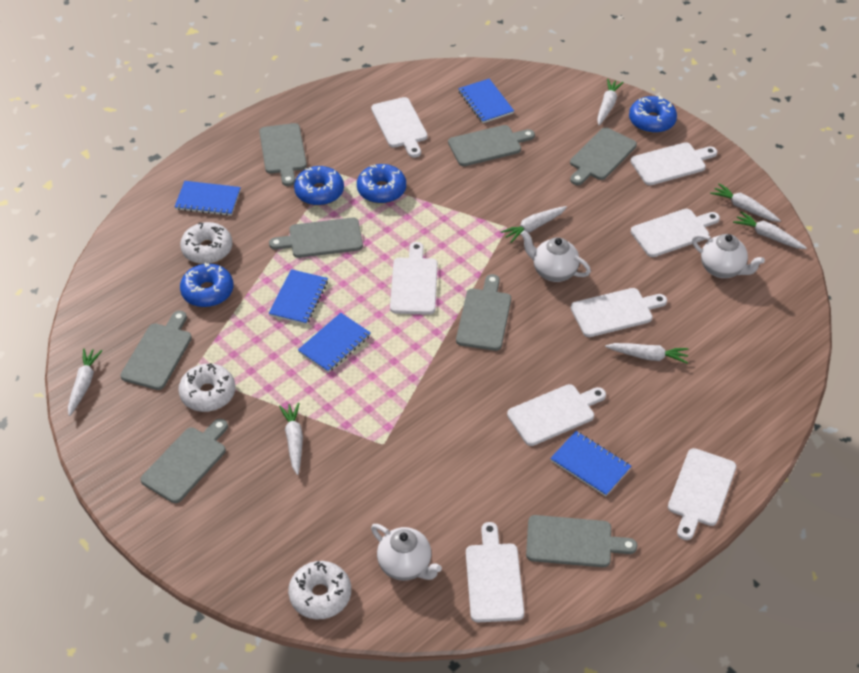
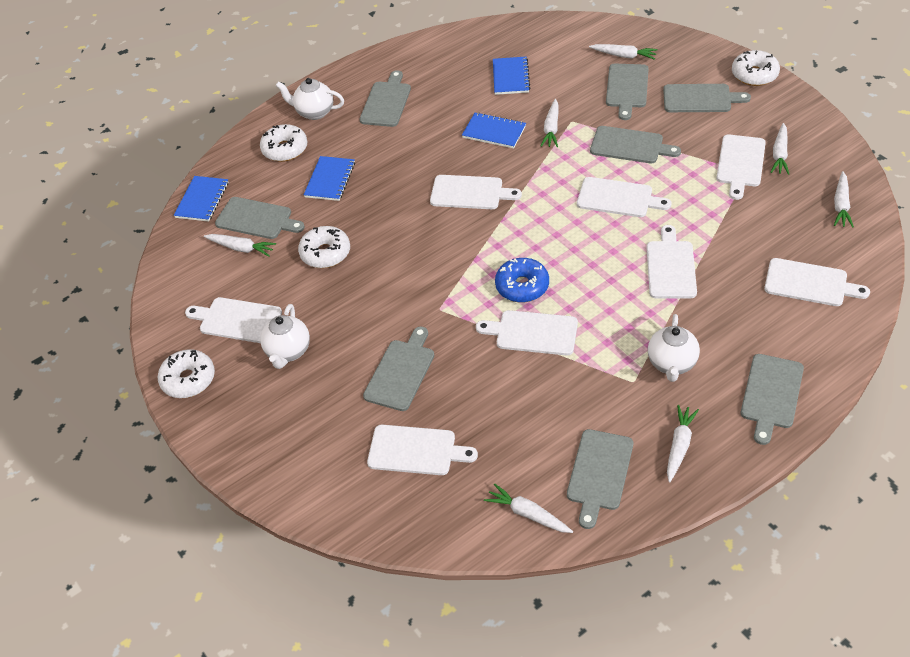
blue donut: 4 -> 1
blue notebook: 5 -> 4
white donut: 3 -> 4

